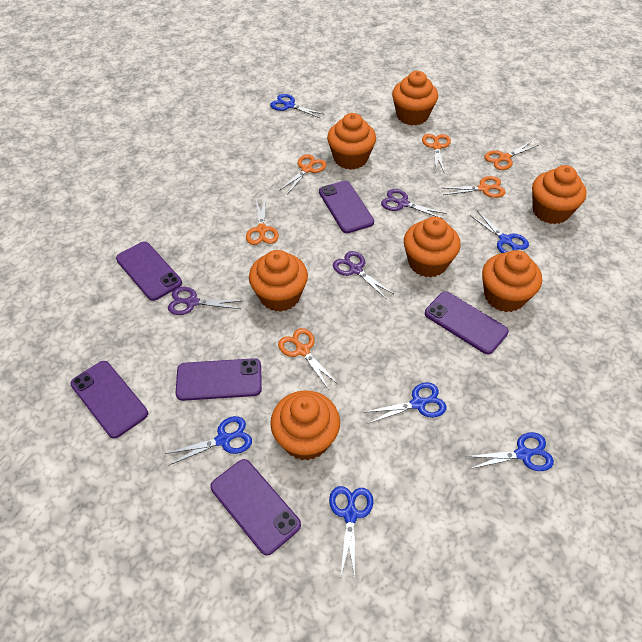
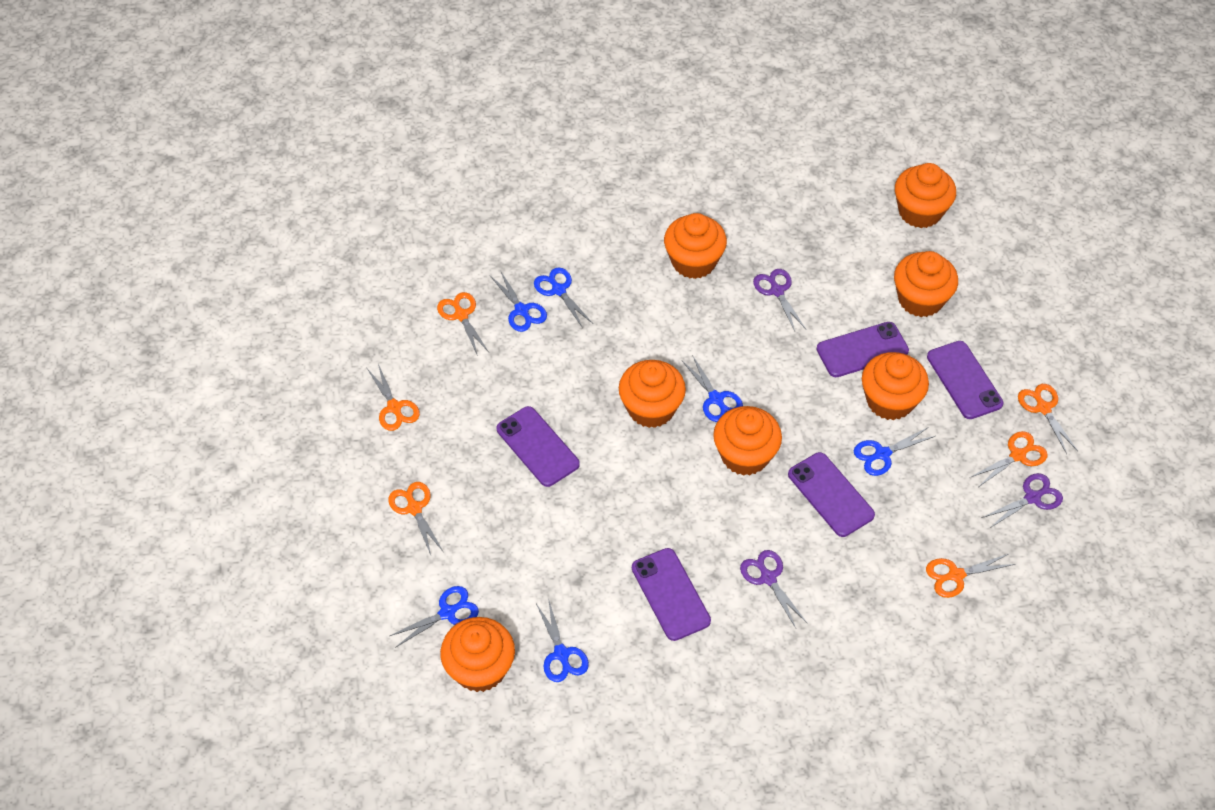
purple phone: 6 -> 5

